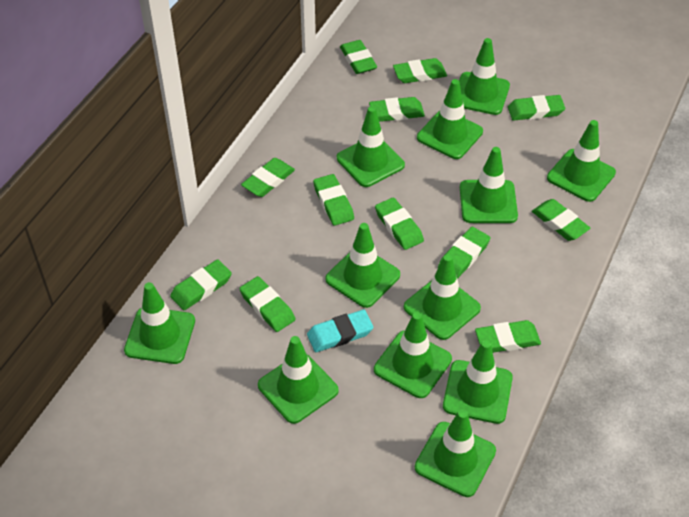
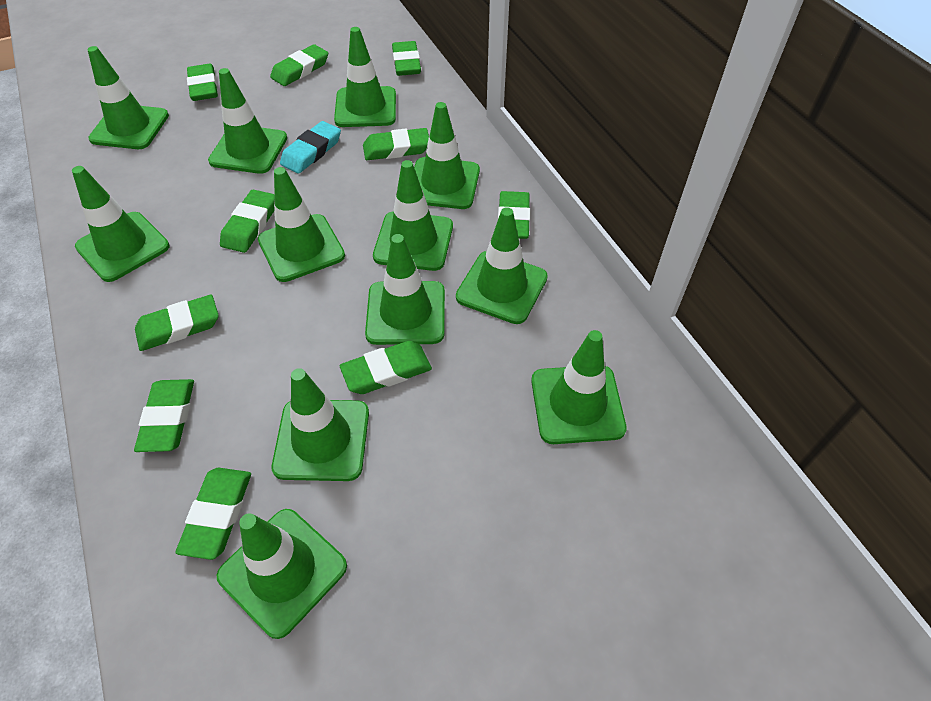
green eraser: 12 -> 10

